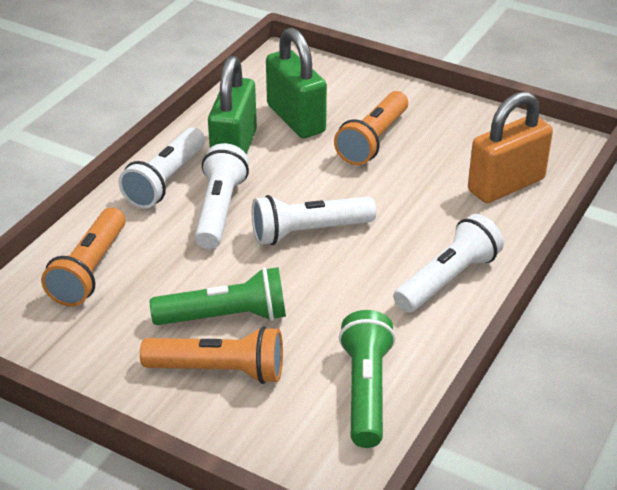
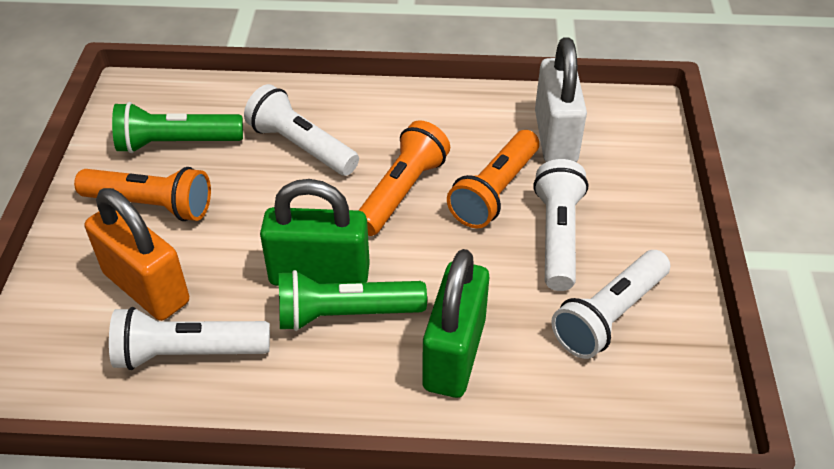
white padlock: 0 -> 1

